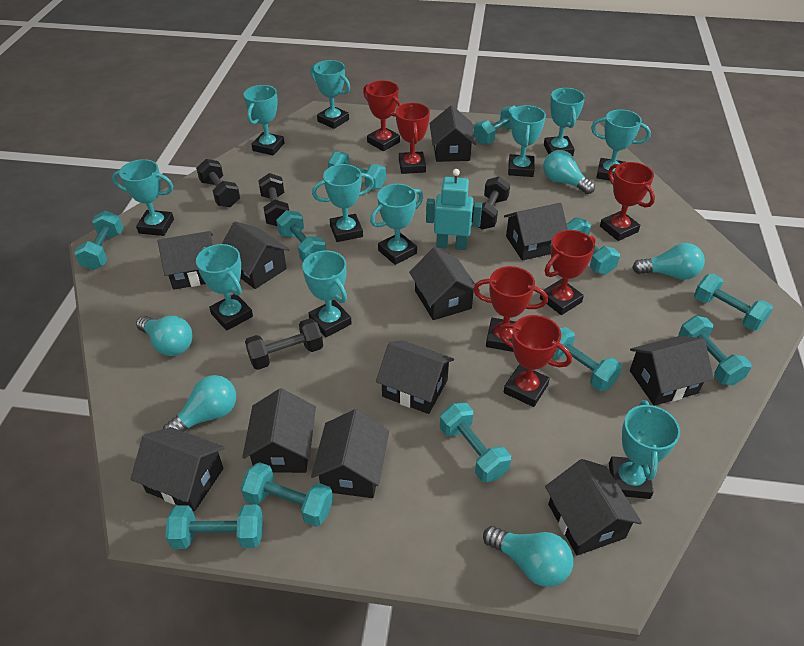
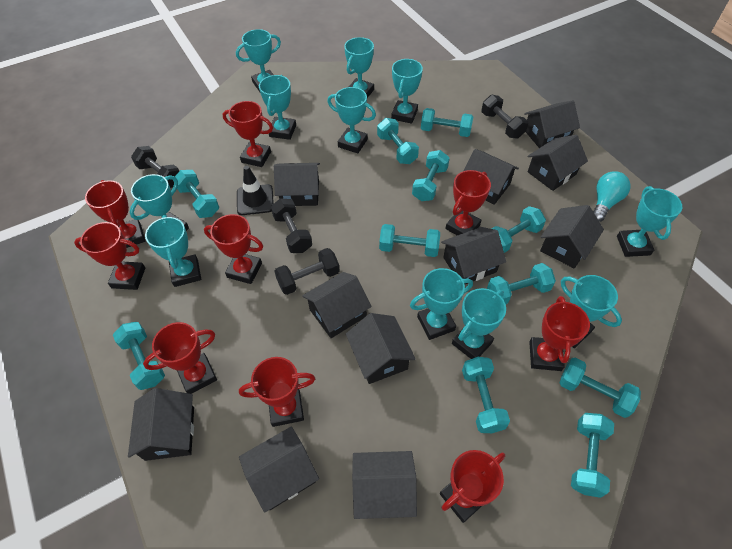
black traffic cone: 0 -> 1
red trophy: 6 -> 9
turquoise light bulb: 5 -> 1
turquoise robot: 1 -> 0

